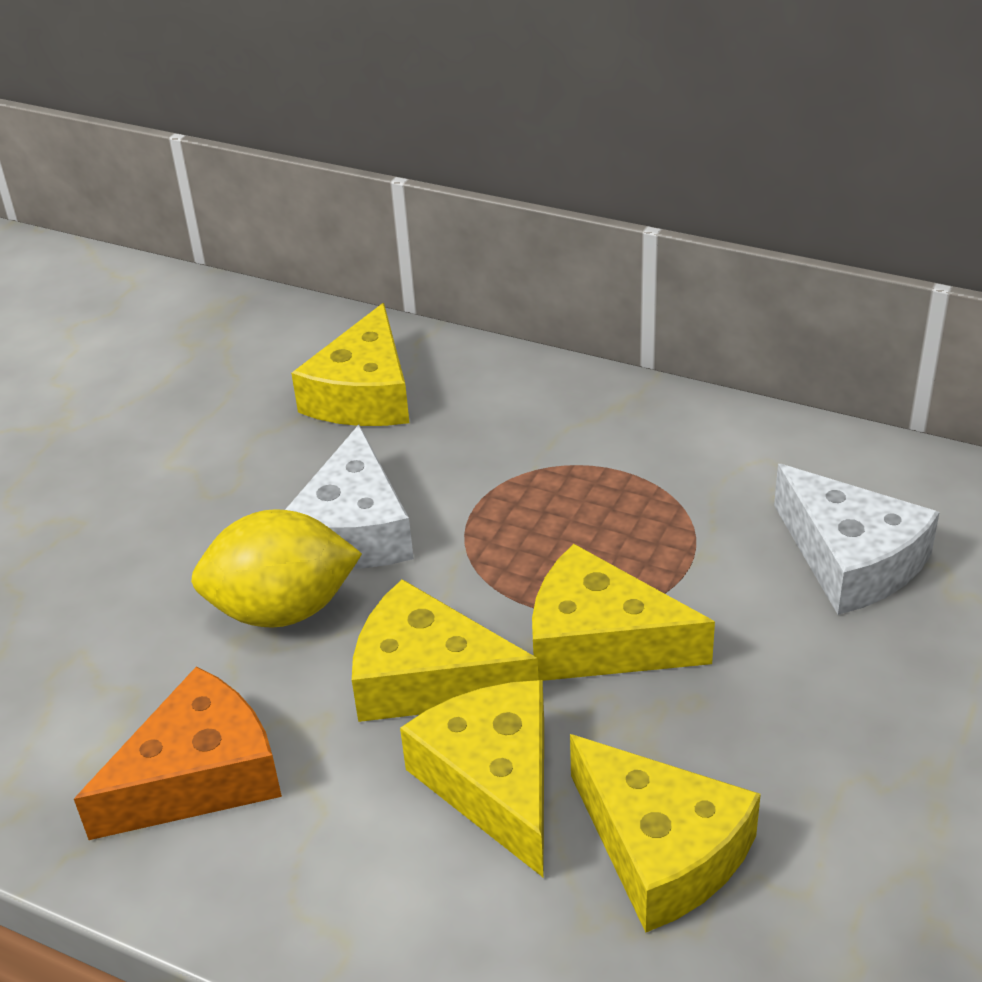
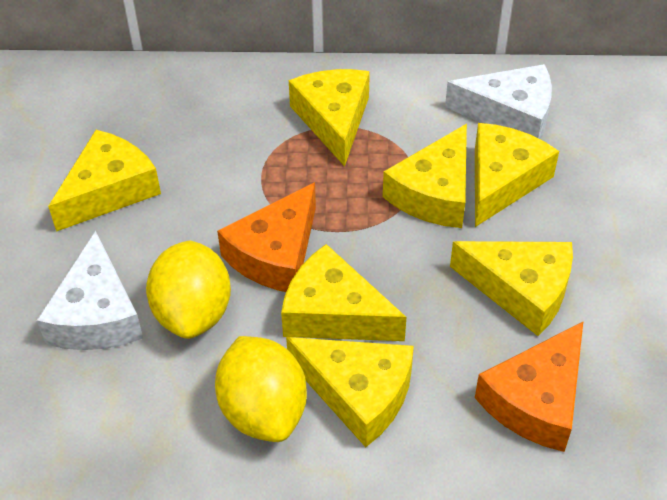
orange cheese: 1 -> 2
yellow cheese: 5 -> 7
yellow lemon: 1 -> 2

